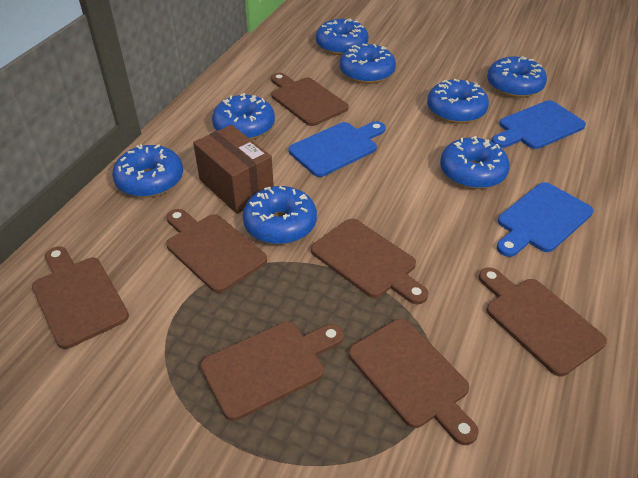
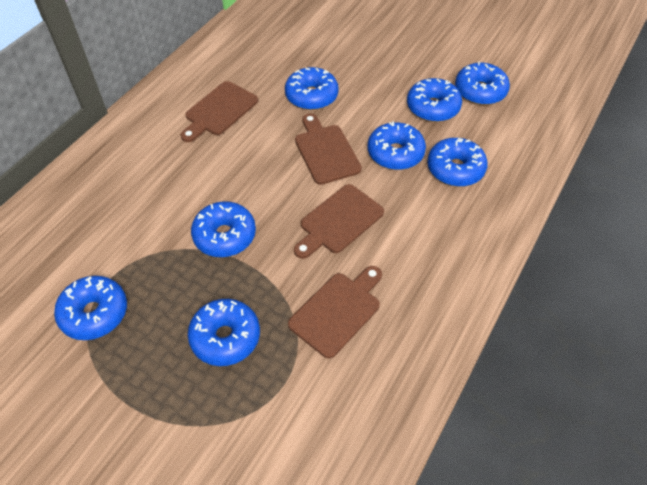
blue cutting board: 3 -> 0
brown box: 1 -> 0
brown cutting board: 7 -> 4

